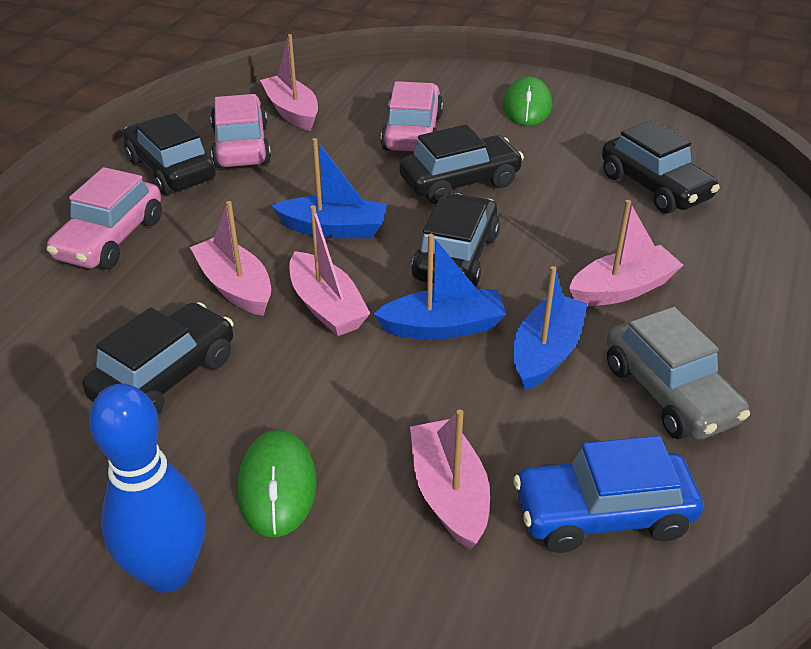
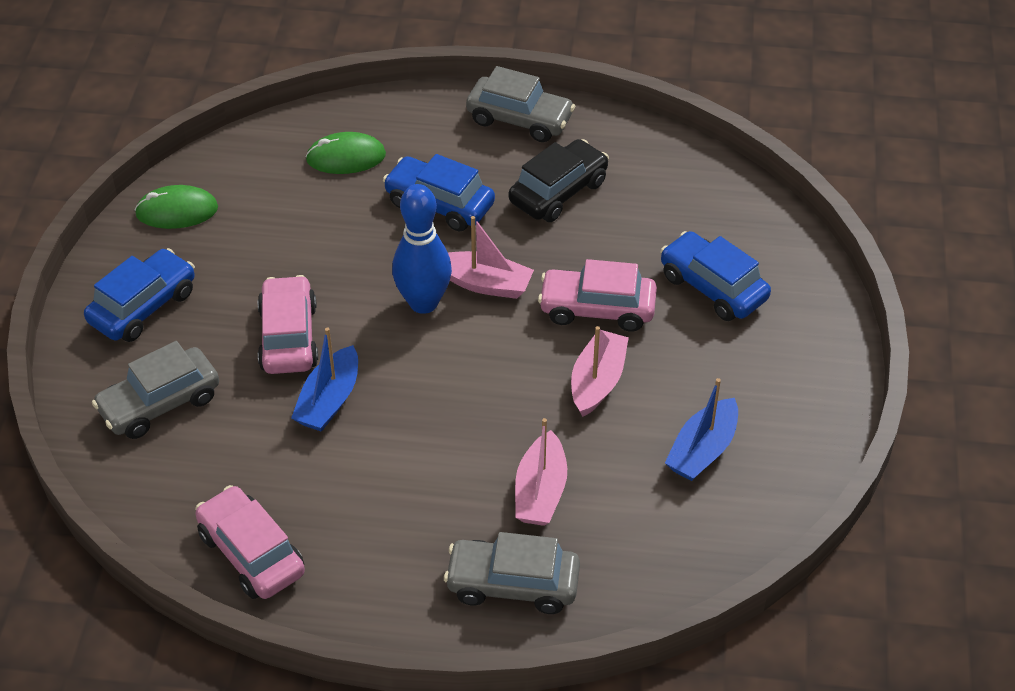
black car: 5 -> 1
blue boat: 3 -> 2
blue car: 1 -> 3
grey car: 1 -> 3
pink boat: 5 -> 3

